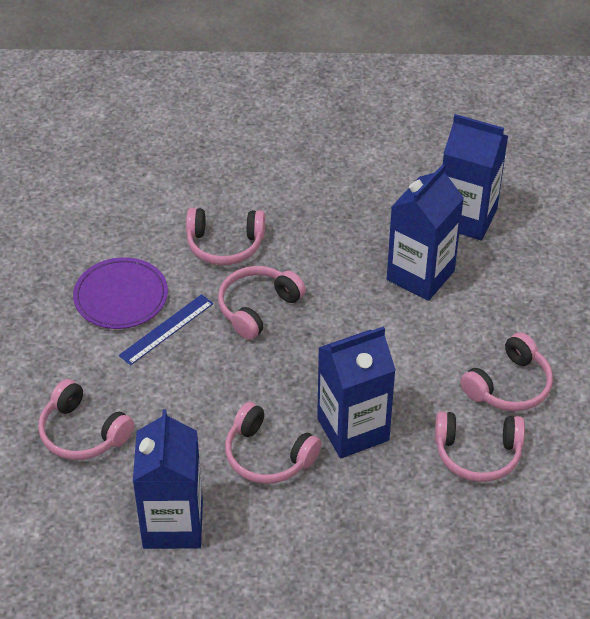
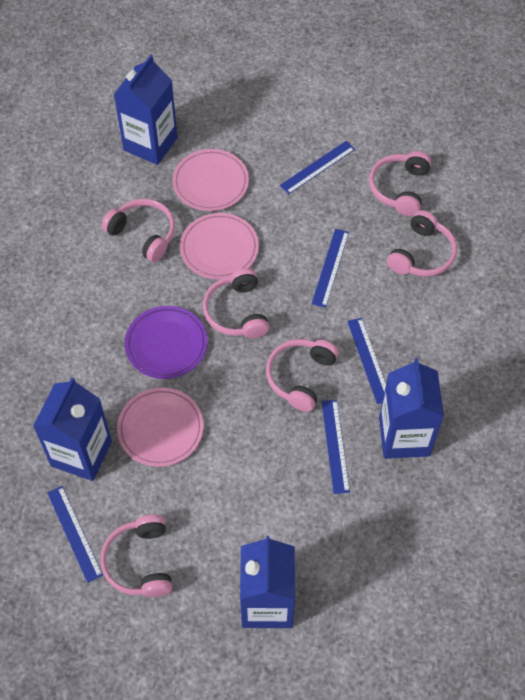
blue ruler: 1 -> 5
pink plate: 0 -> 3

